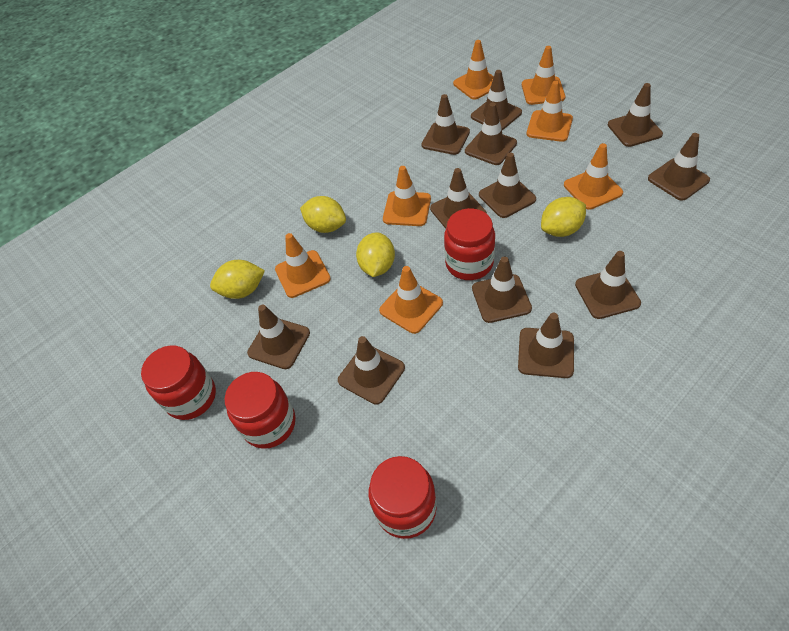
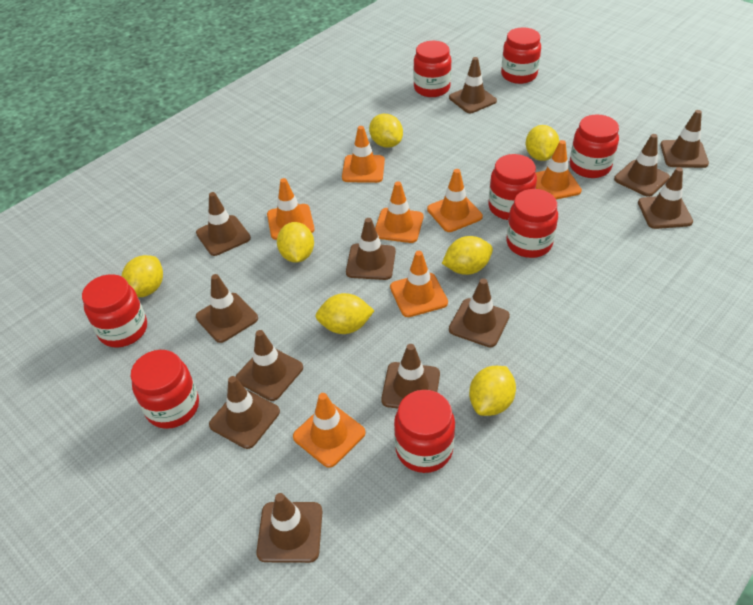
red jar: 4 -> 8
yellow lemon: 4 -> 7

